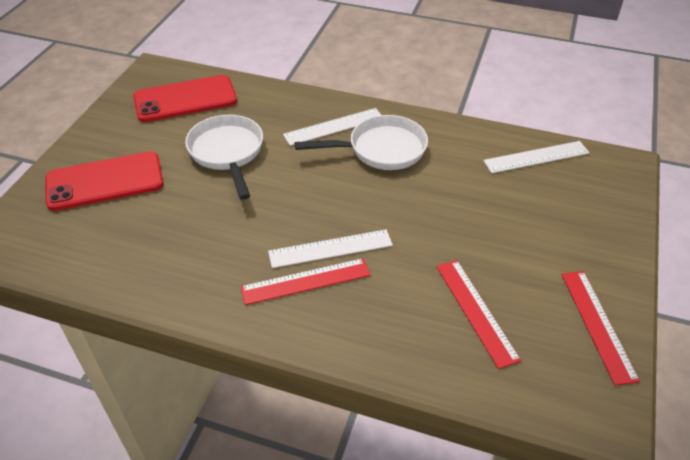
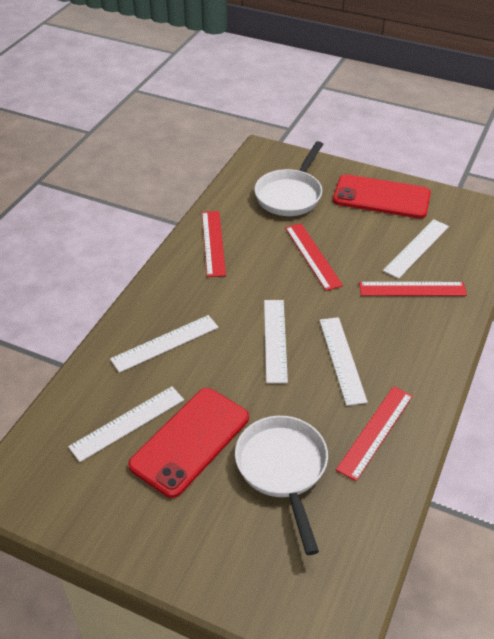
red ruler: 3 -> 4
white ruler: 3 -> 5

